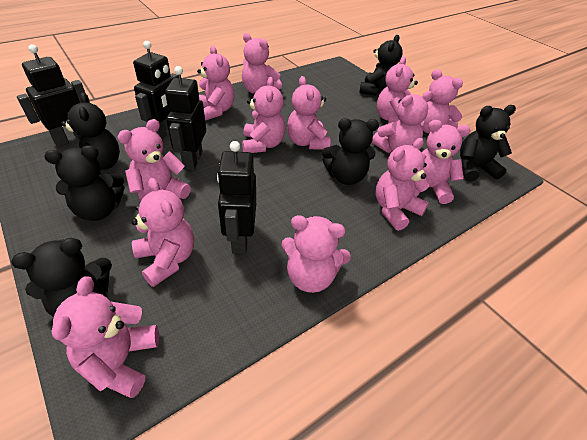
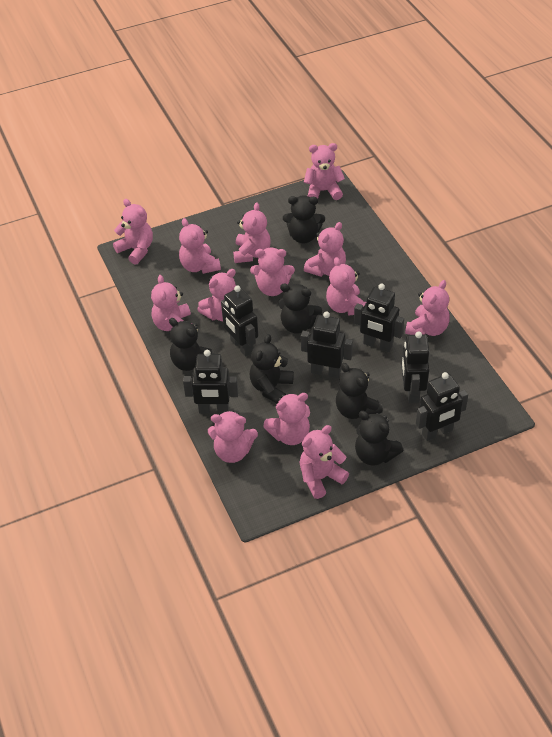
black robot: 4 -> 6

